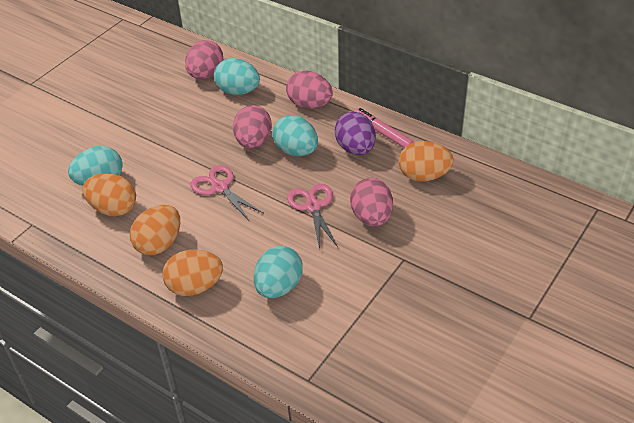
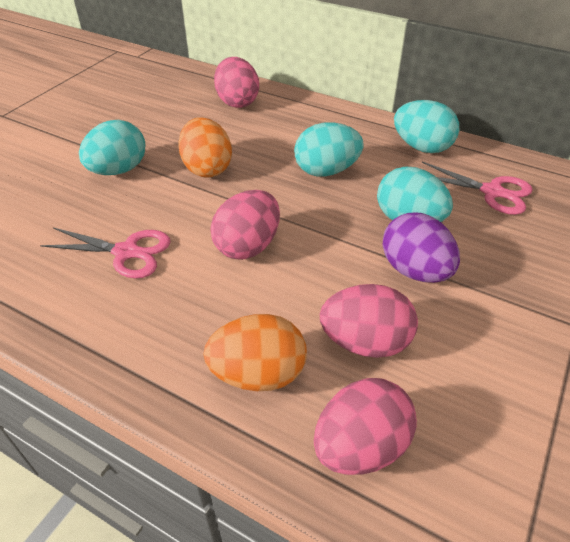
orange egg: 4 -> 2
pink marker: 1 -> 0

